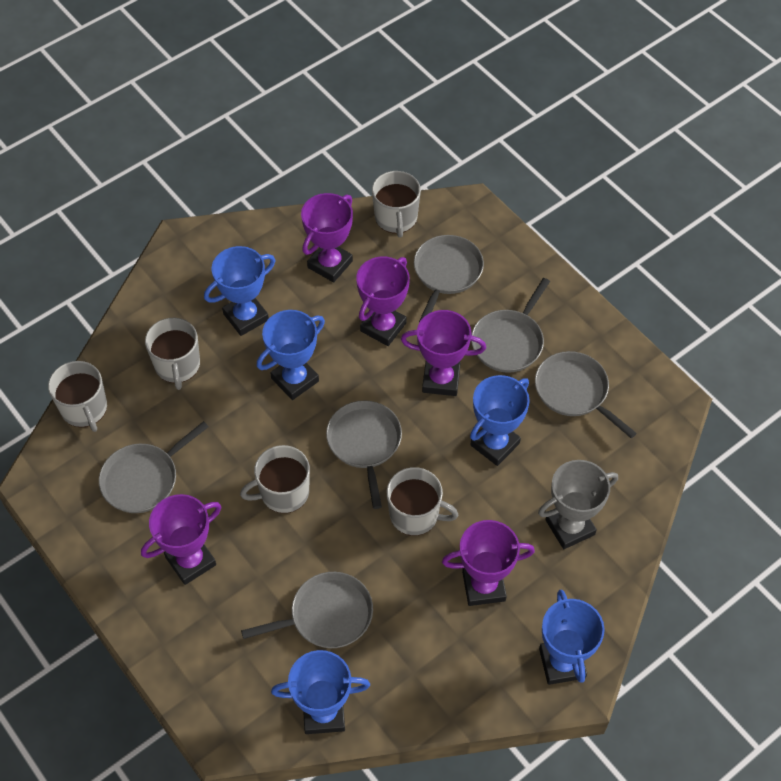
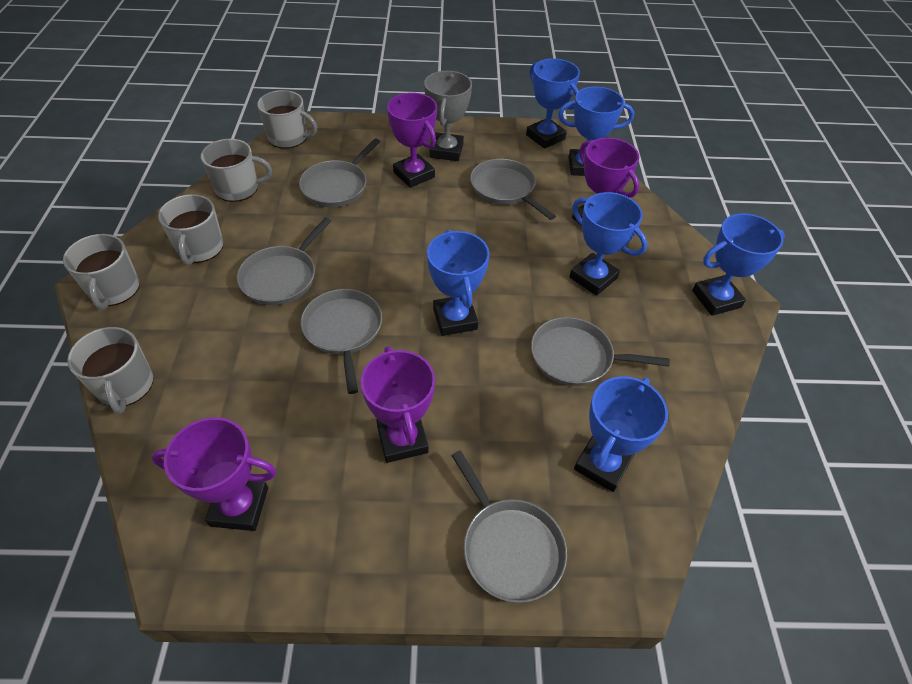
blue trophy: 5 -> 6
purple trophy: 5 -> 4

